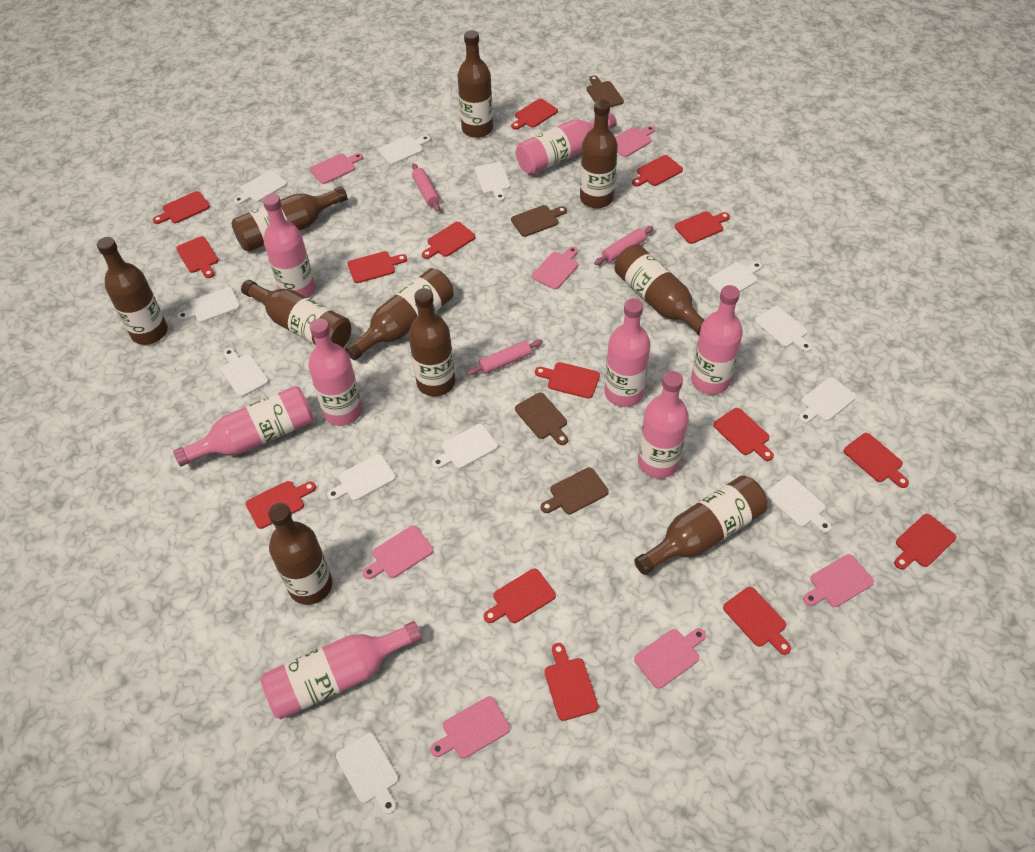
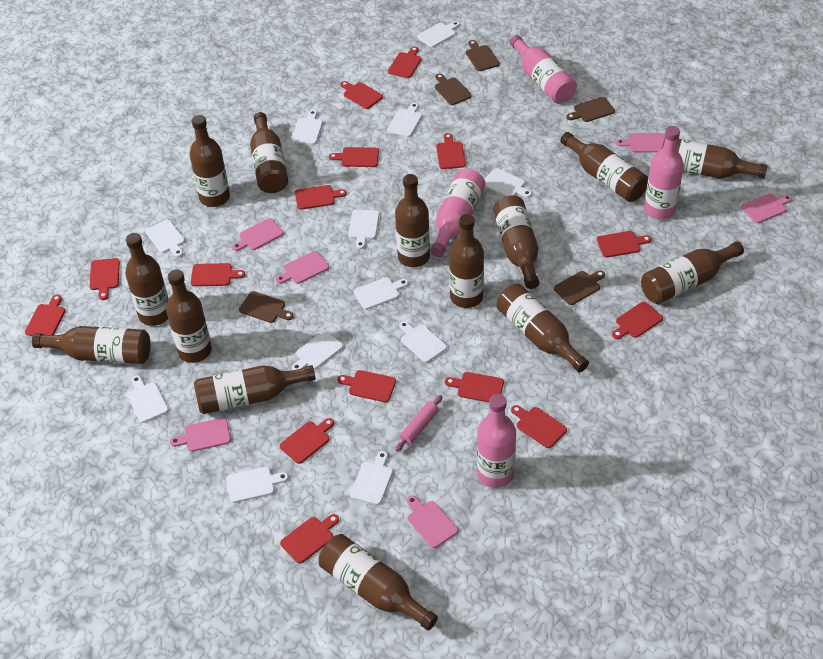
brown bottle: 10 -> 14
brown cutting board: 4 -> 5
pink bottle: 8 -> 4
pink cutting board: 7 -> 6
pink rolling pin: 3 -> 1

